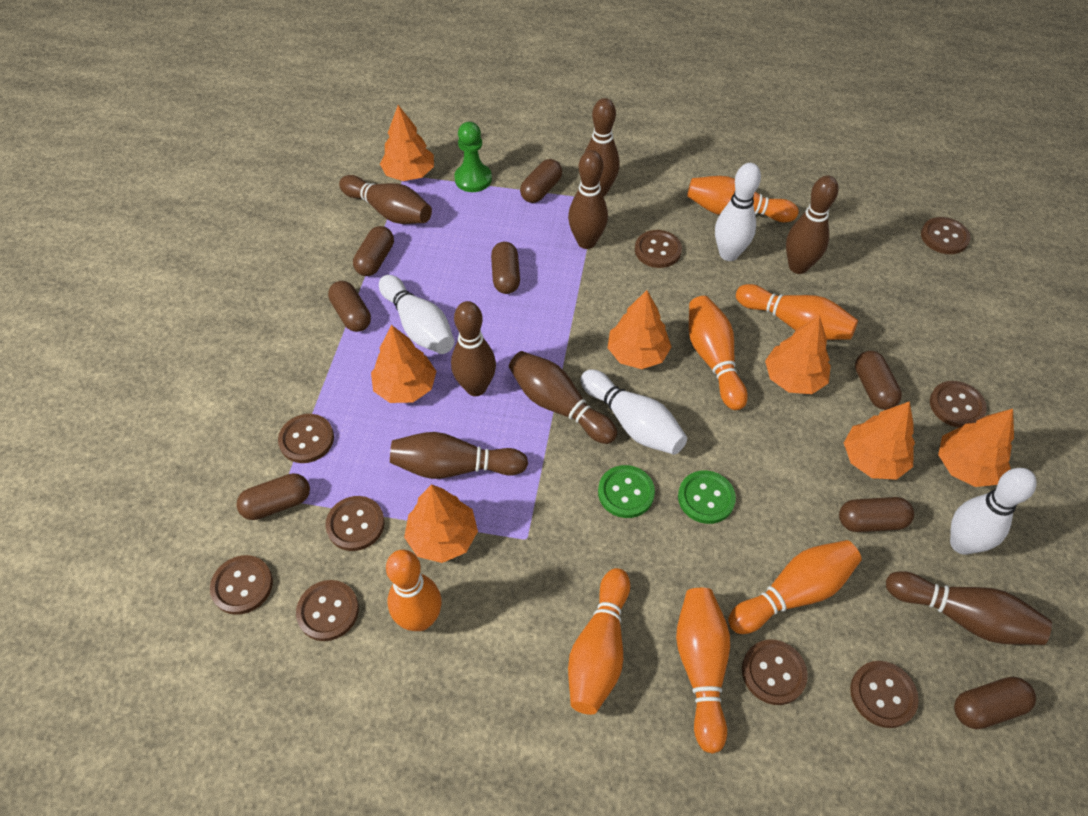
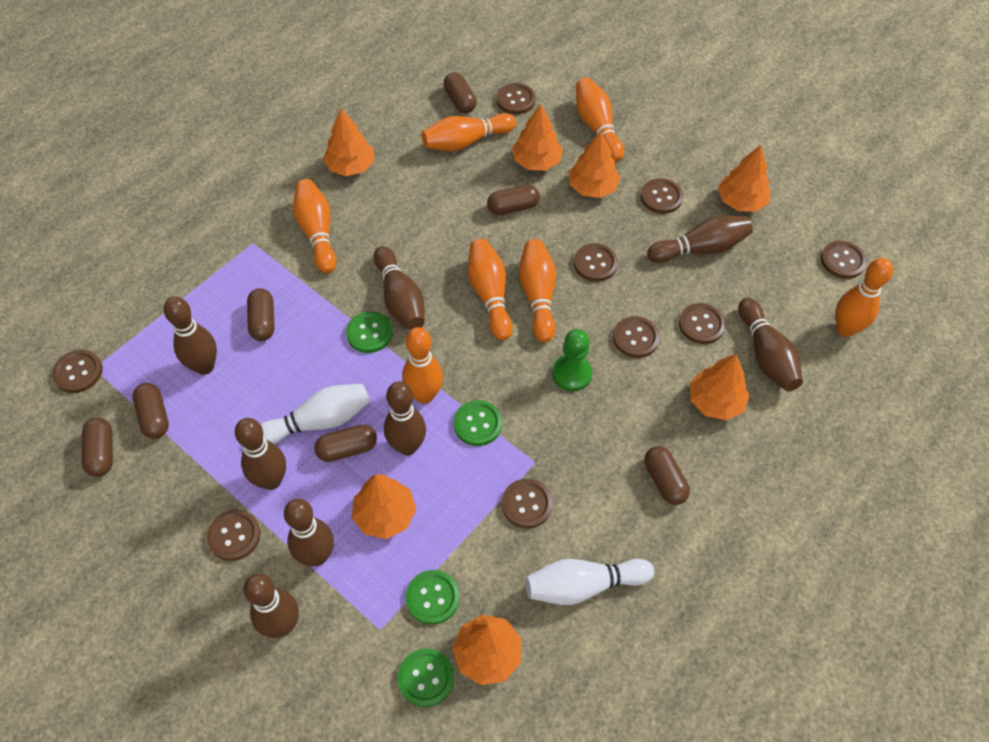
brown capsule: 8 -> 7
green button: 2 -> 4
white bowling pin: 4 -> 2

